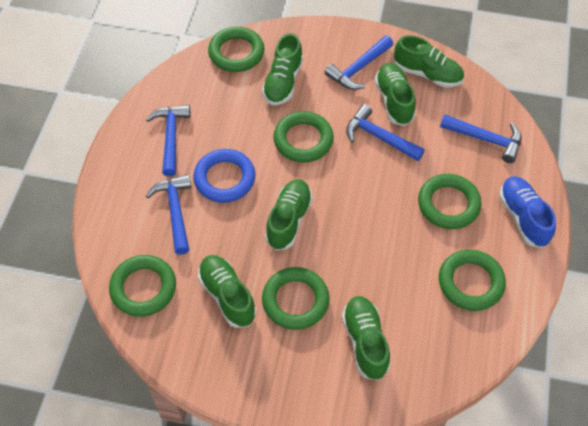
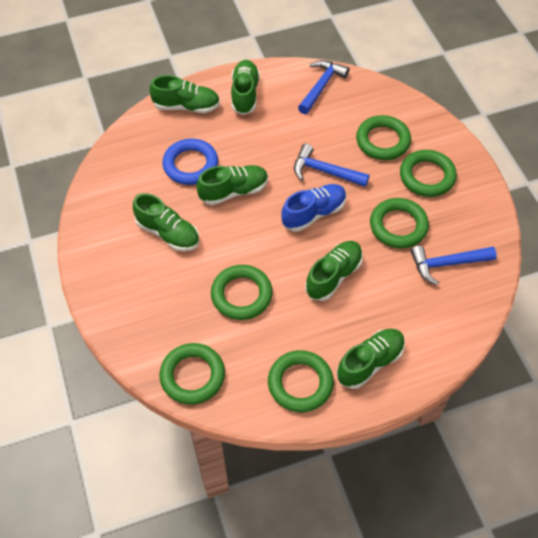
blue hammer: 5 -> 3

